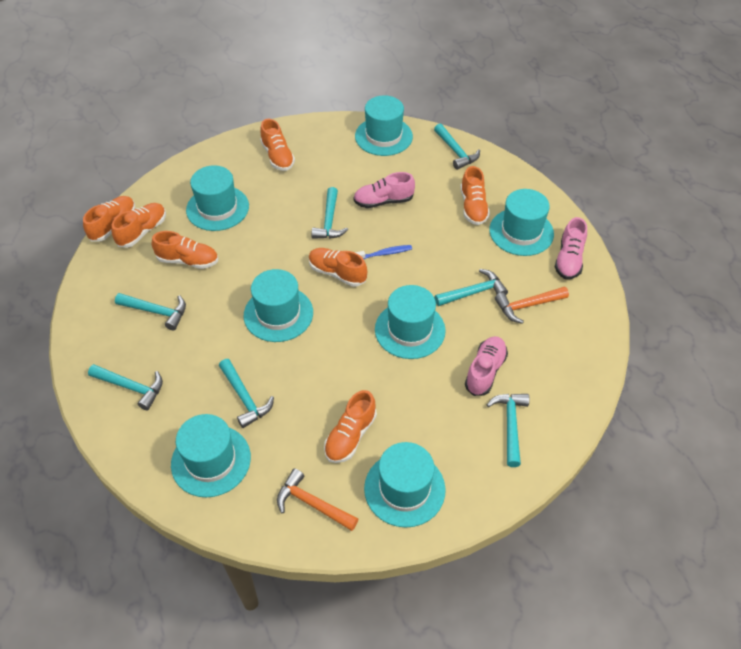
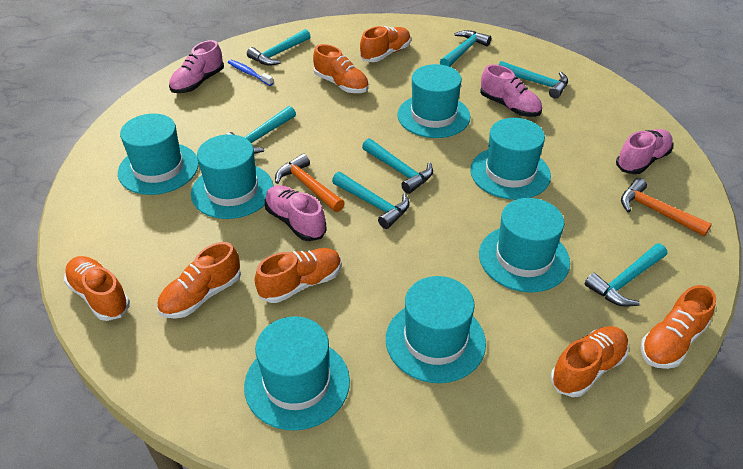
pink shoe: 3 -> 4

